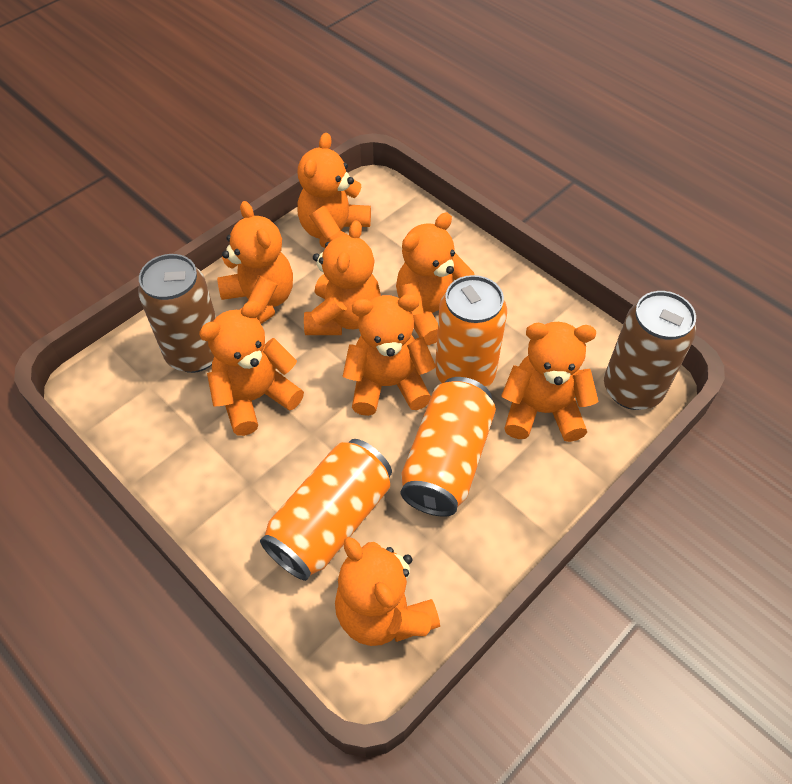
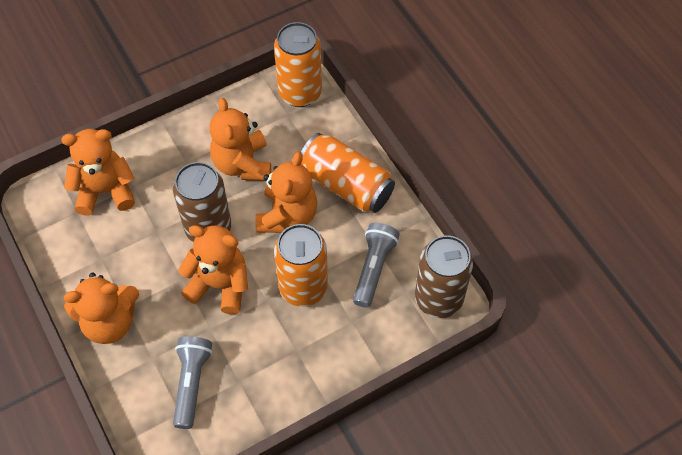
grey flashlight: 0 -> 2
orange teddy bear: 8 -> 5

